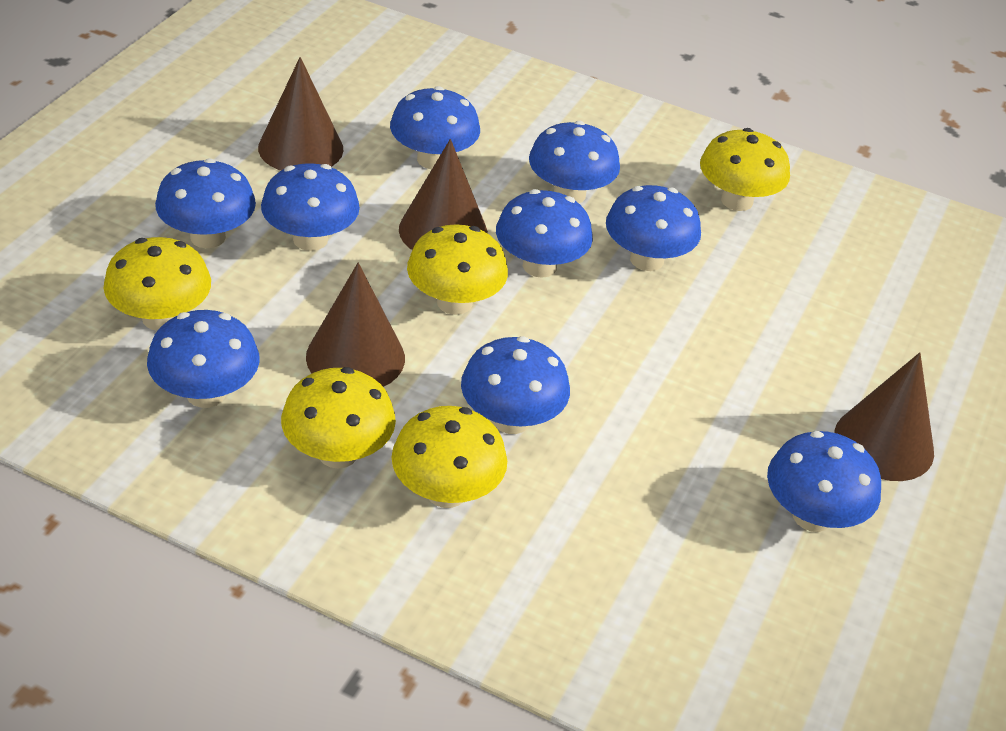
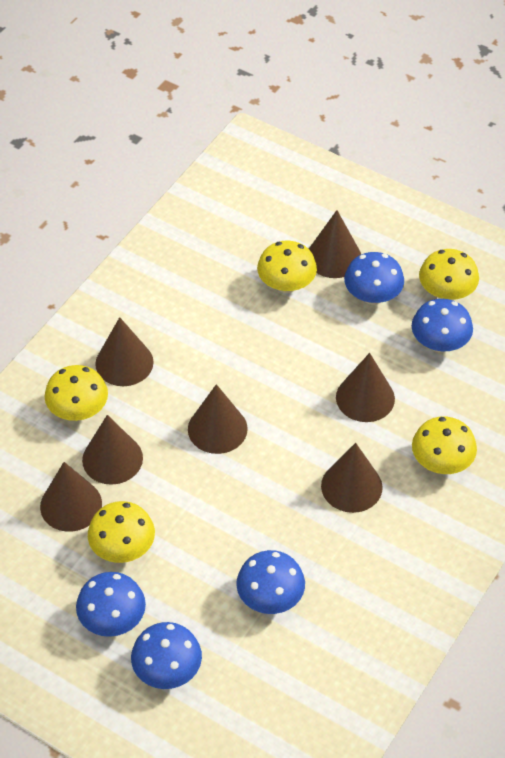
blue mushroom: 9 -> 5
brown cone: 4 -> 7

